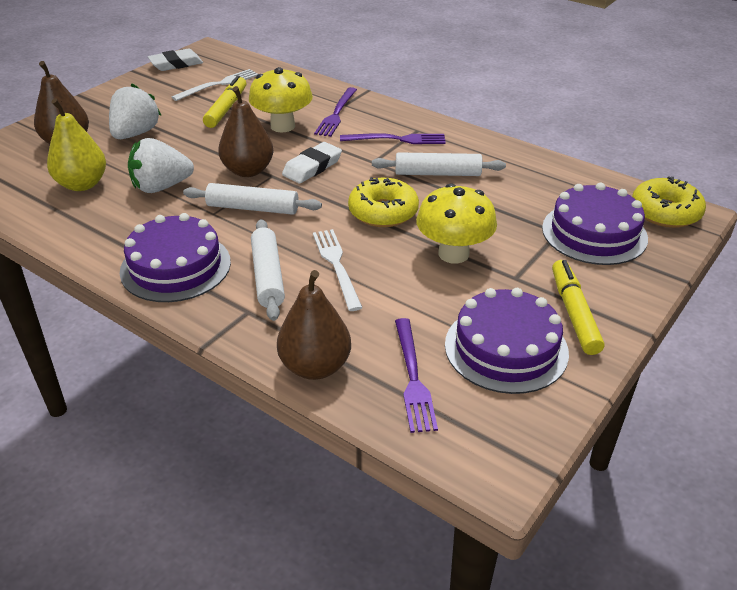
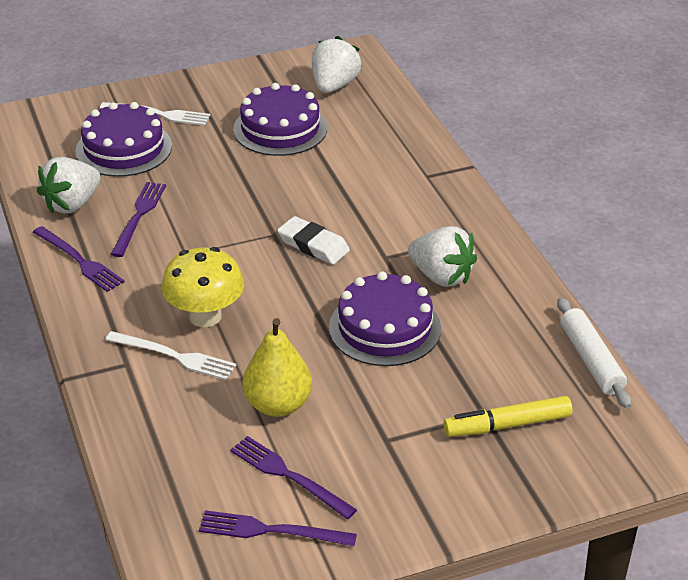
brown pear: 3 -> 0
purple fork: 3 -> 4
white eraser: 2 -> 1
white rolling pin: 3 -> 1
white strawberry: 2 -> 3
yellow donut: 2 -> 0
yellow marker: 2 -> 1
yellow mushroom: 2 -> 1

